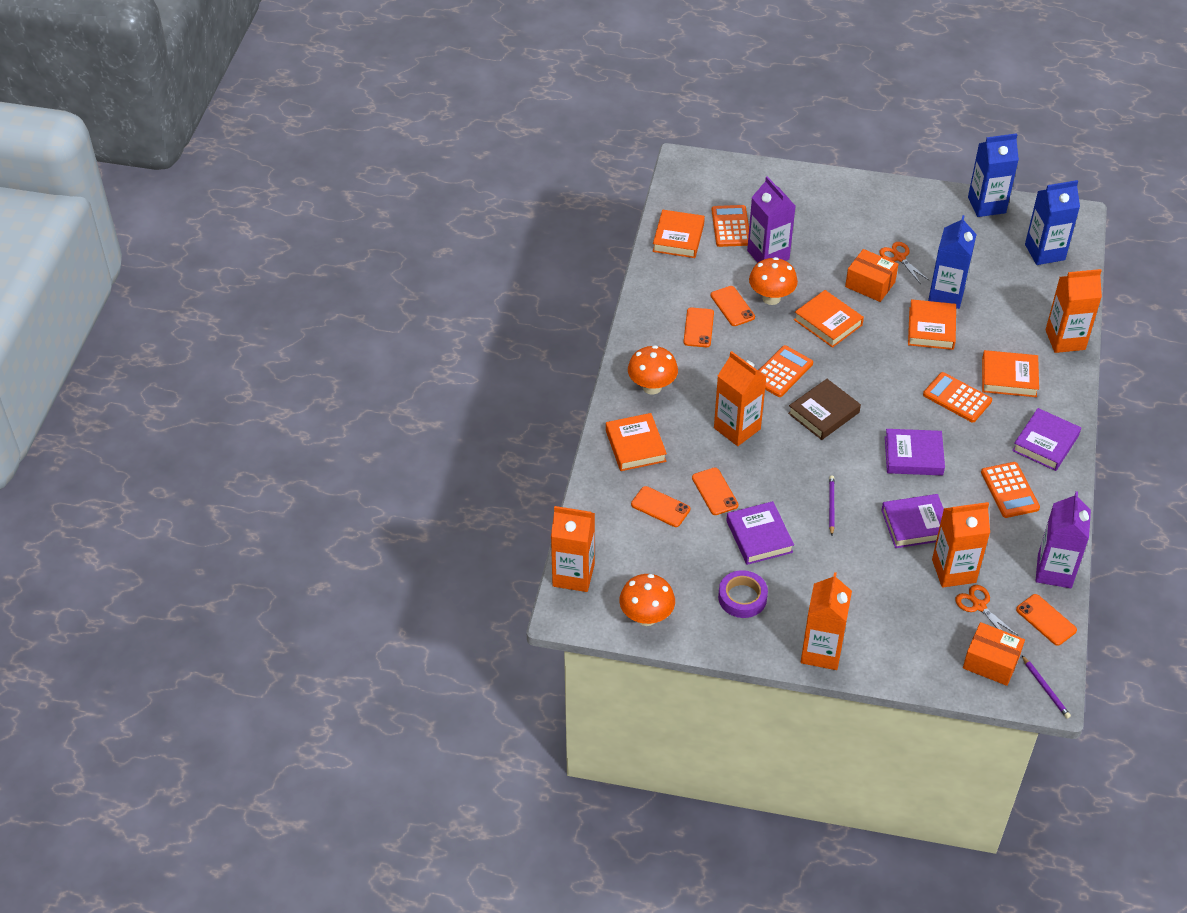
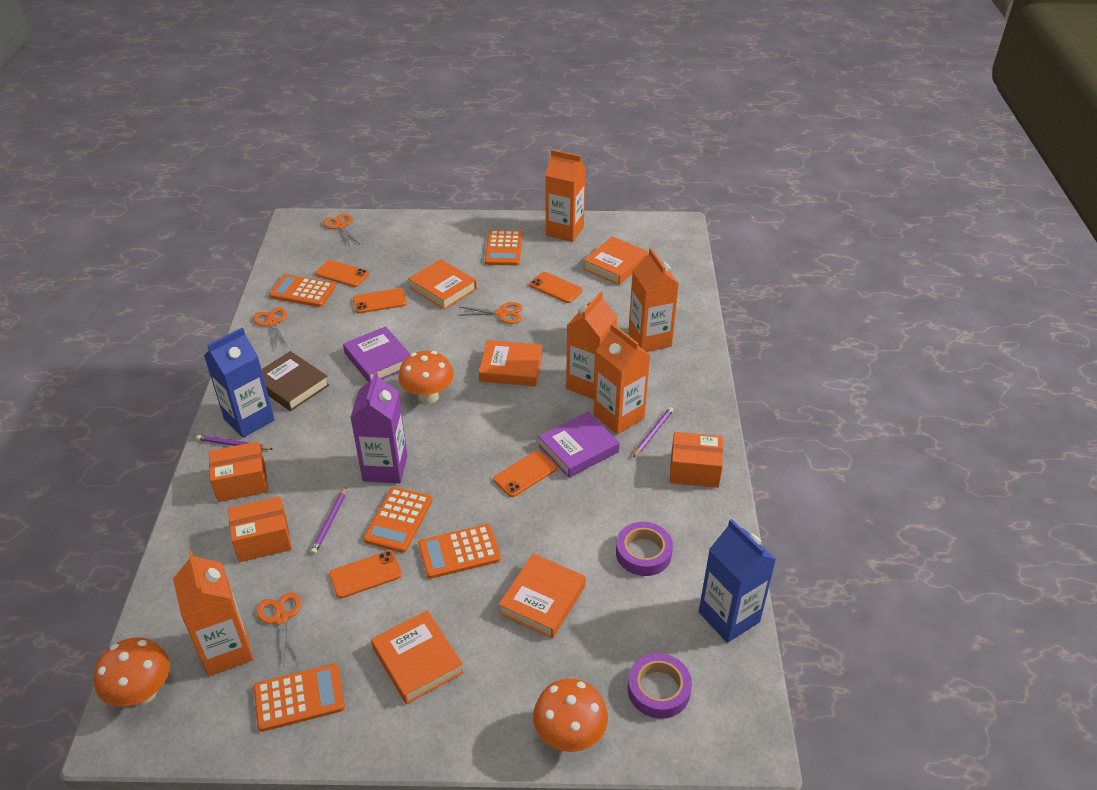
blue carton: 3 -> 2
orange box: 2 -> 3
orange calculator: 4 -> 5
orange scissors: 2 -> 4
purple book: 4 -> 2
purple carton: 2 -> 1
purple pencil: 2 -> 3
purple tape: 1 -> 2

